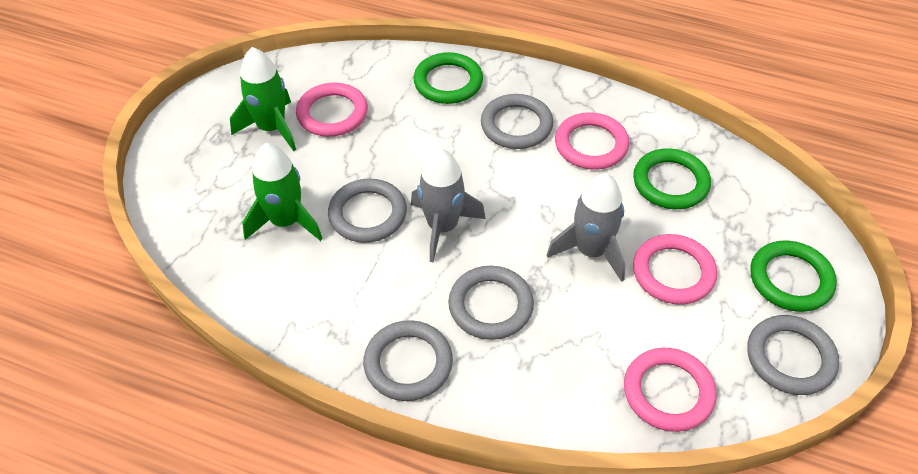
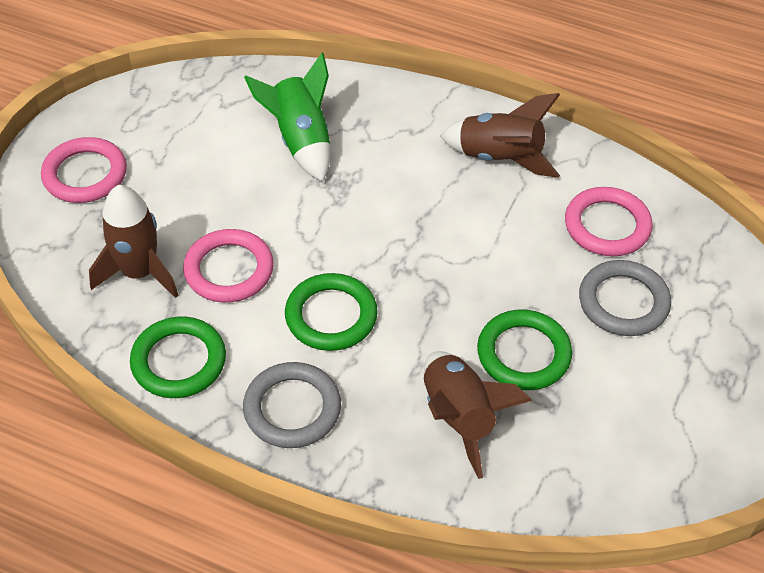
brown rocket: 0 -> 3
green rocket: 2 -> 1
grey ring: 5 -> 2
grey rocket: 2 -> 0
pink ring: 4 -> 3

